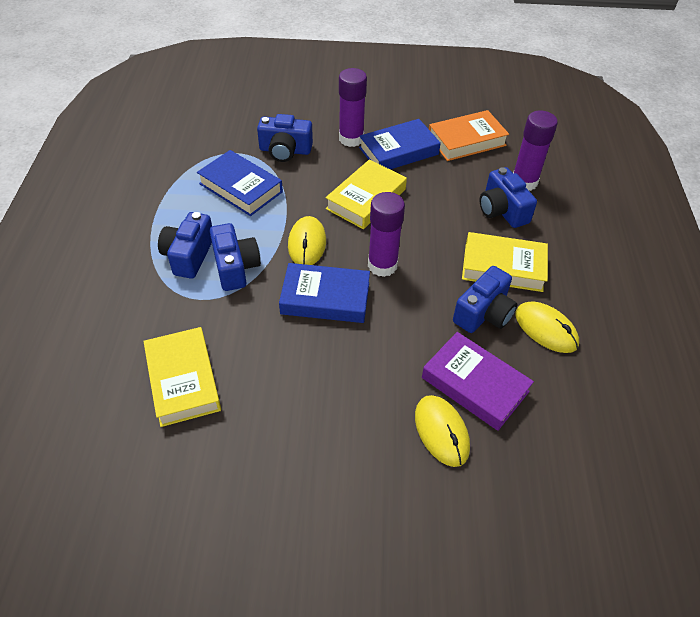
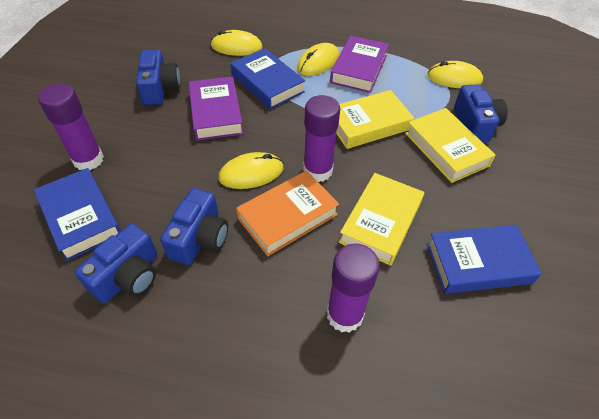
blue camera: 5 -> 4
purple book: 1 -> 2
yellow mouse: 3 -> 4

